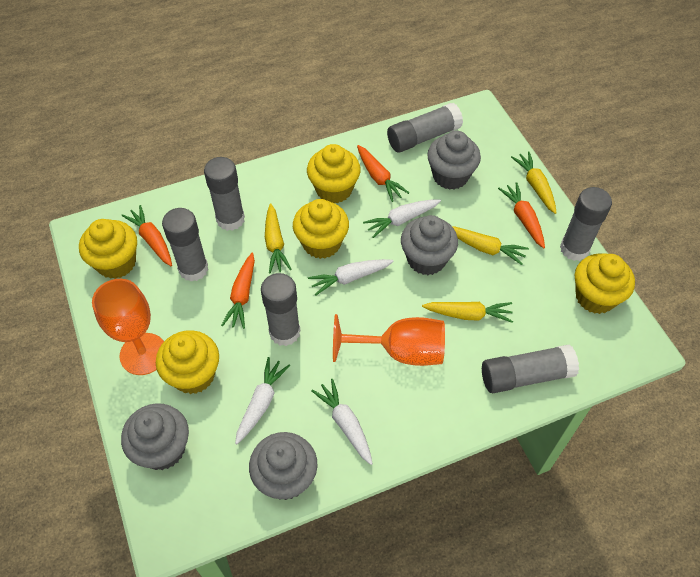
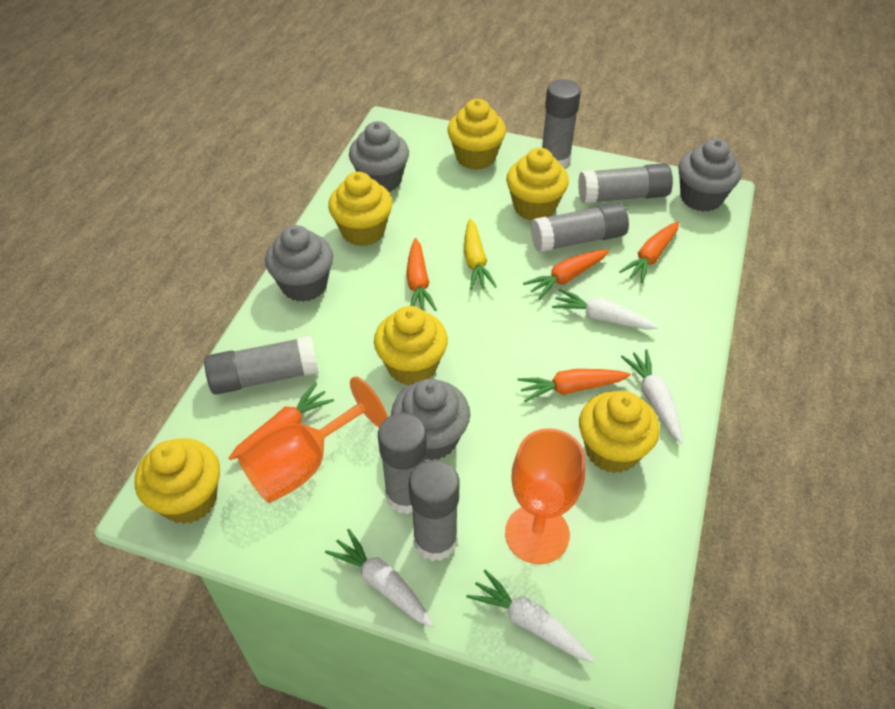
orange carrot: 4 -> 5
yellow carrot: 4 -> 1
yellow cupcake: 5 -> 6

